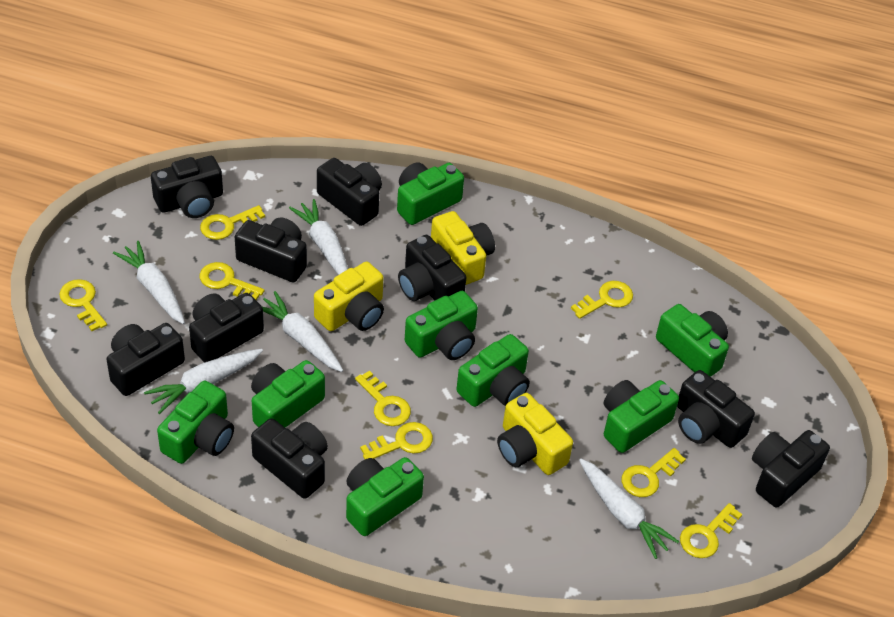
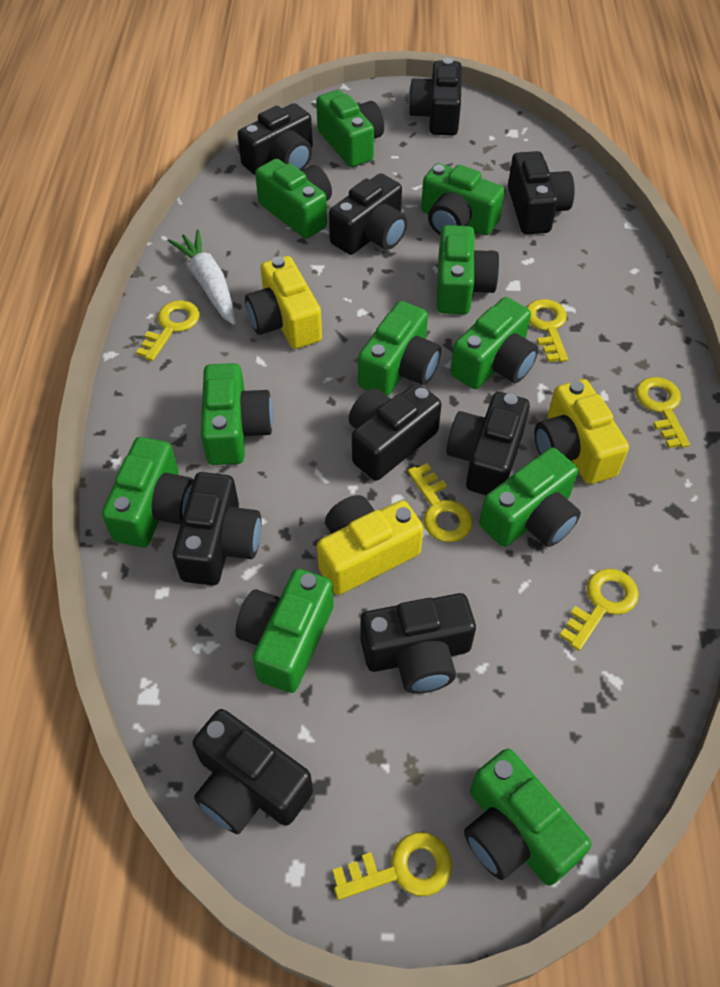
green camera: 8 -> 11
white carrot: 5 -> 1
yellow key: 8 -> 6

